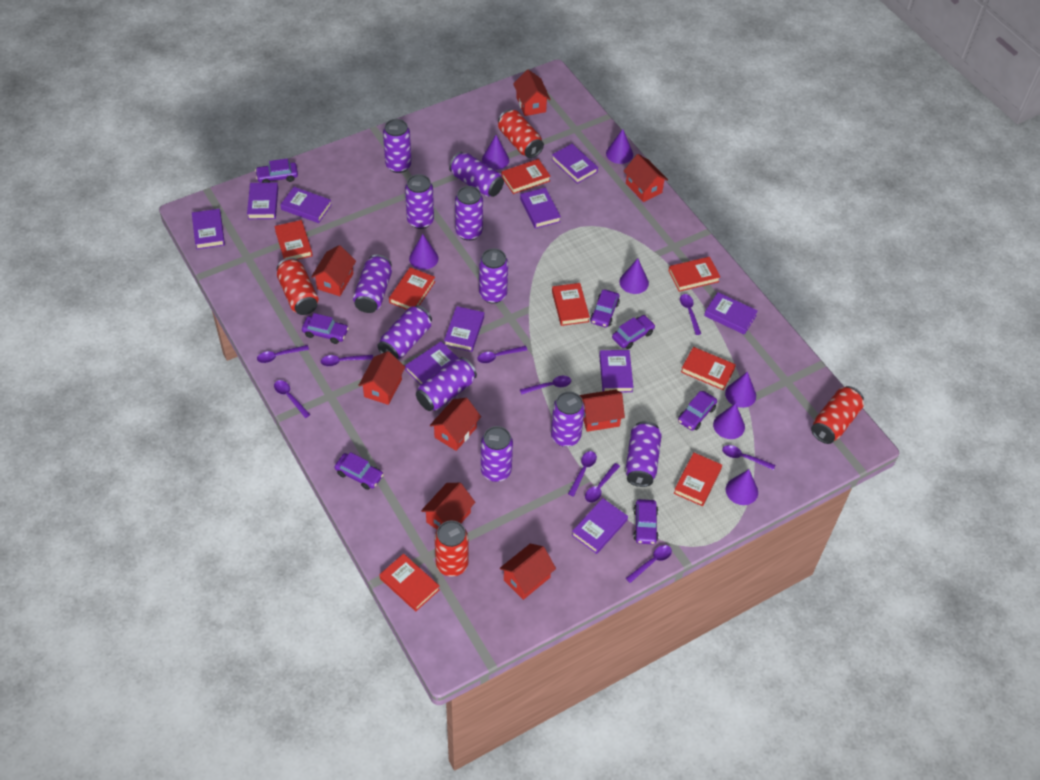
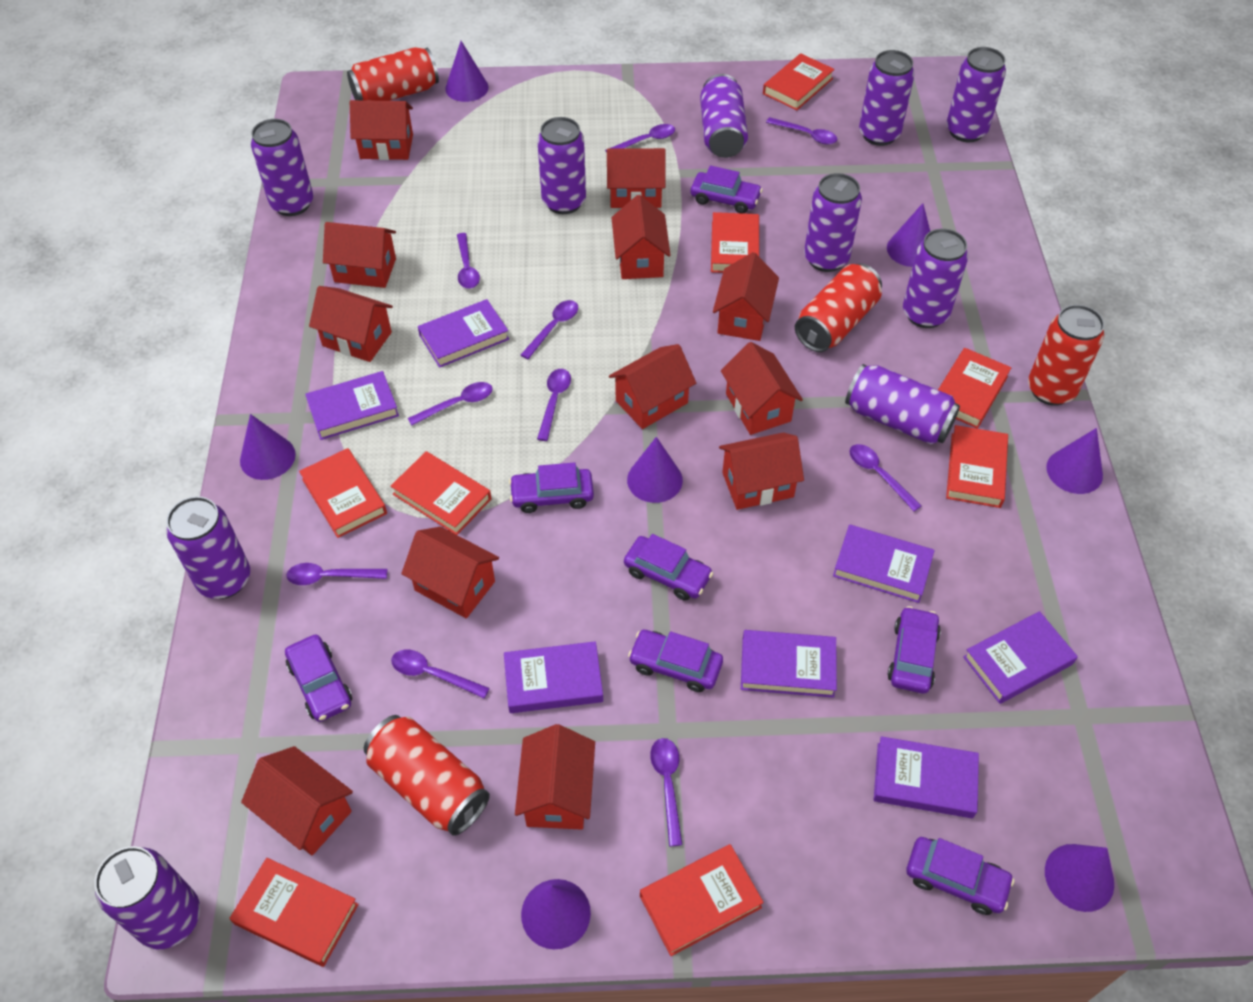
purple book: 10 -> 7
purple can: 11 -> 10
red house: 8 -> 12

